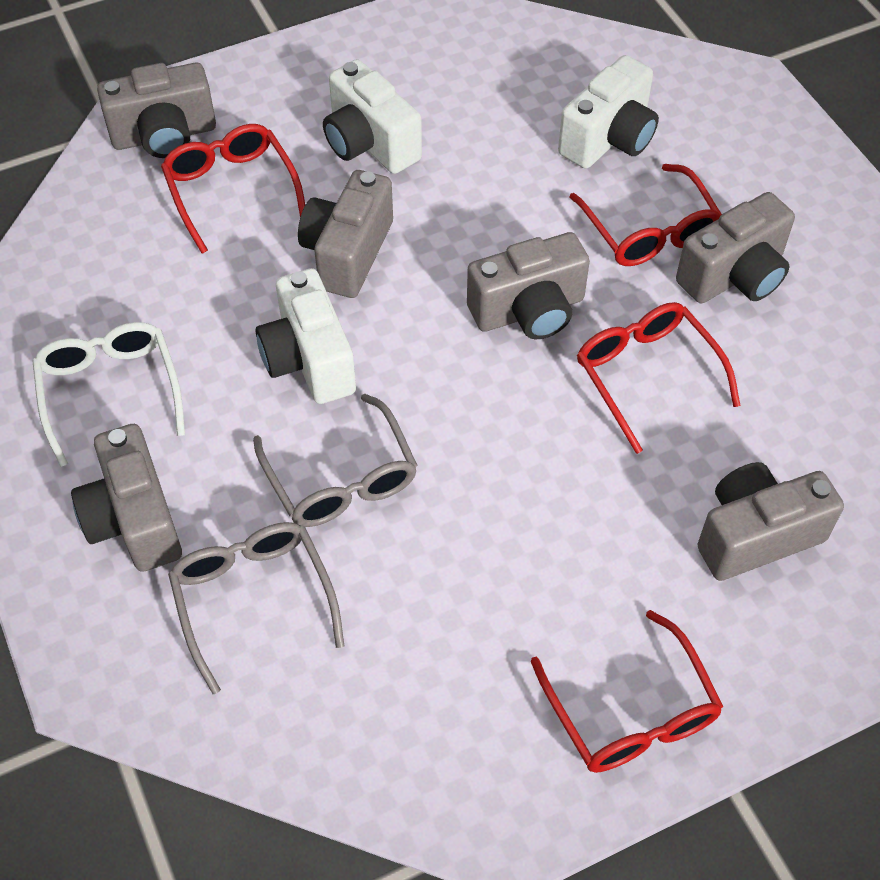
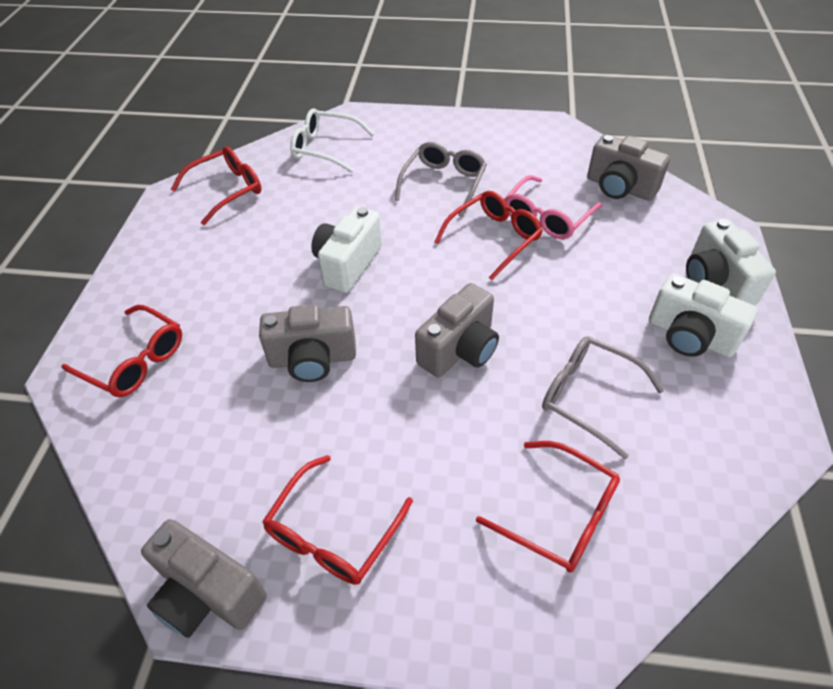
grey camera: 6 -> 4
pink glasses: 0 -> 1
red glasses: 4 -> 5

